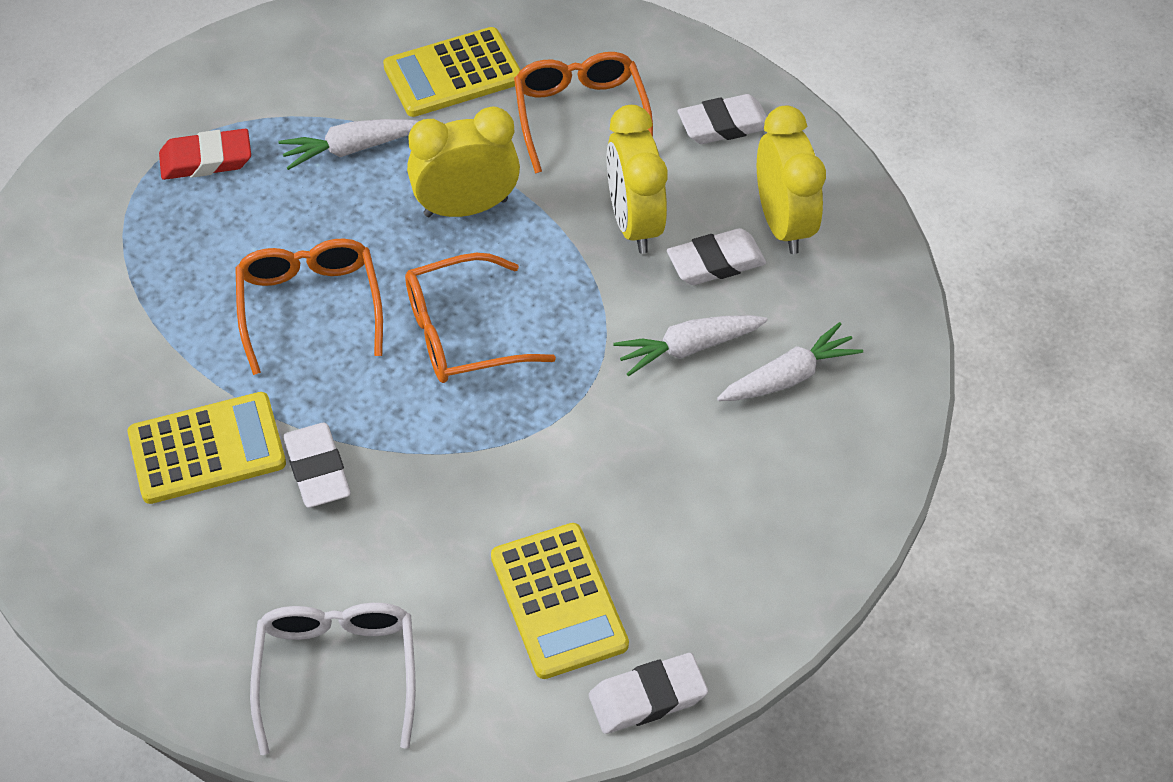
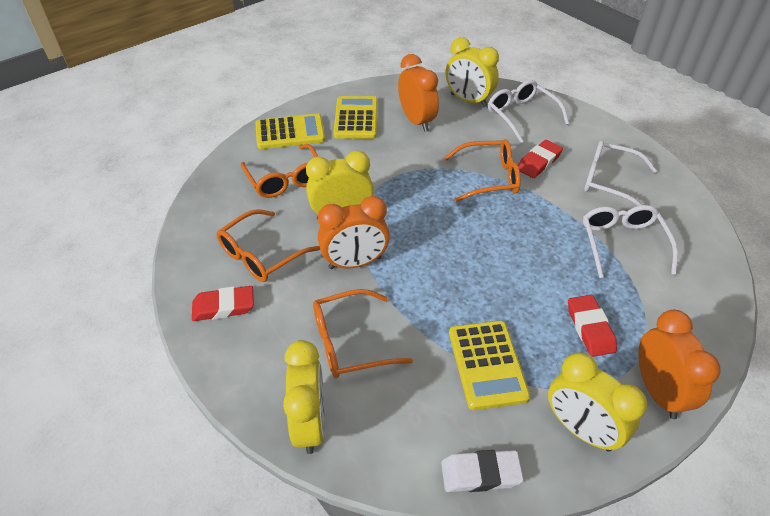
orange clock: 0 -> 3
orange glasses: 3 -> 4
red eraser: 1 -> 3
white carrot: 3 -> 0
white eraser: 4 -> 1
white glasses: 1 -> 3
yellow clock: 3 -> 4

